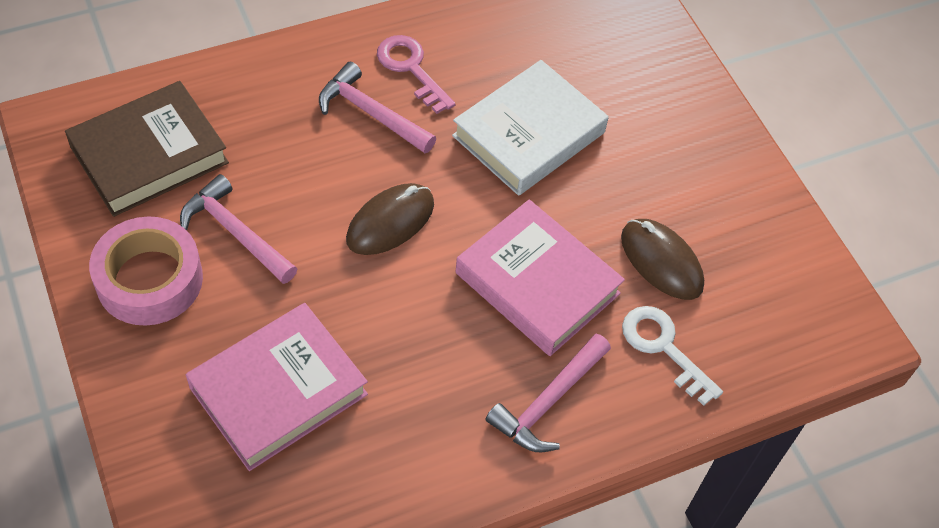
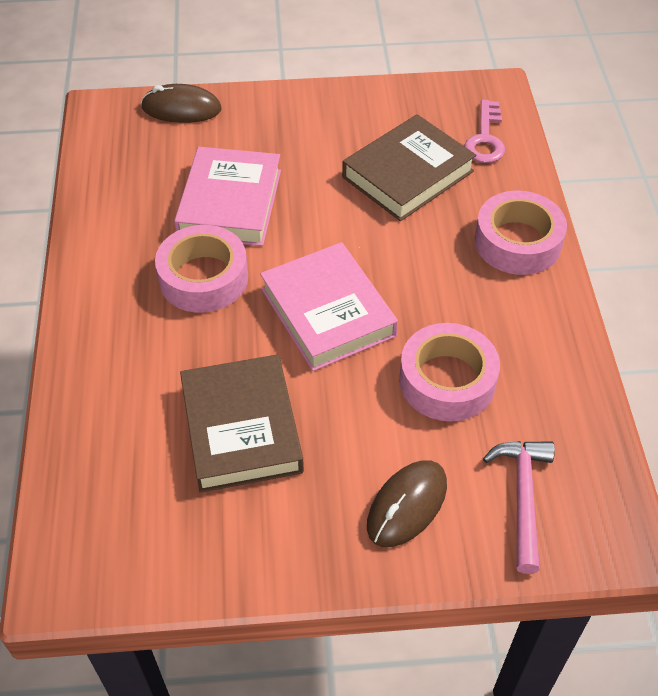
brown book: 1 -> 2
pink hammer: 3 -> 1
pink tape: 1 -> 3
white book: 1 -> 0
white key: 1 -> 0

